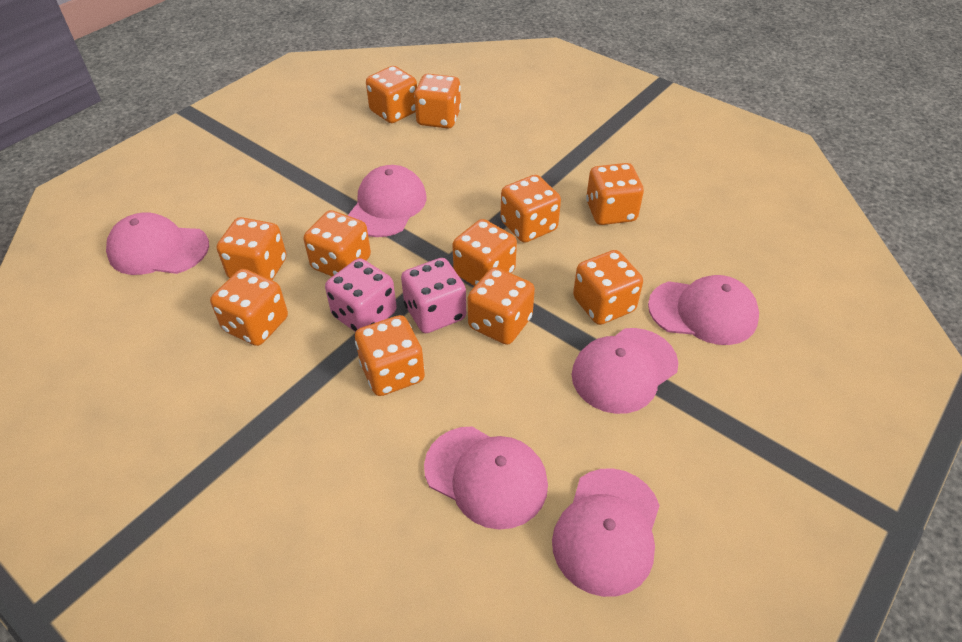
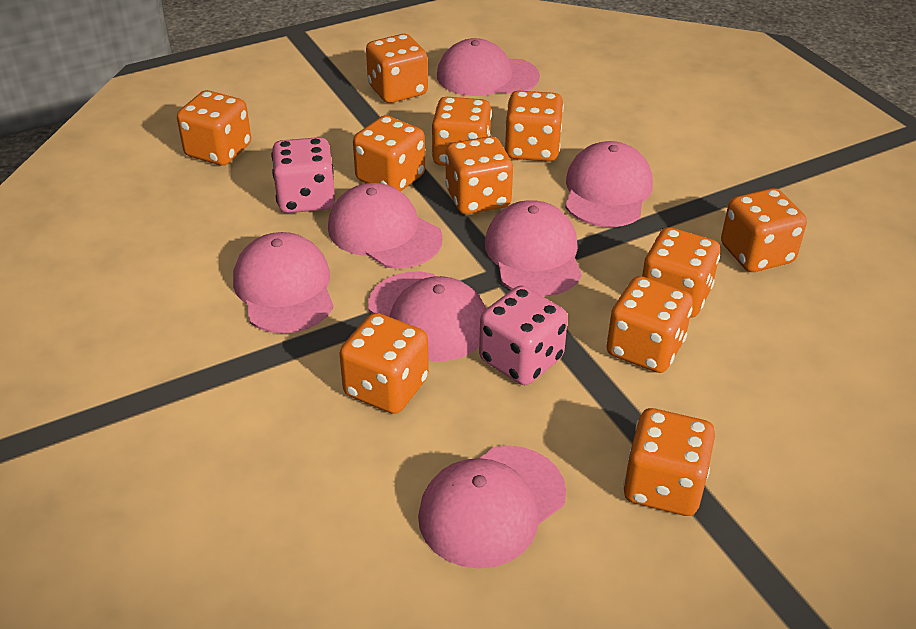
pink cap: 6 -> 7

